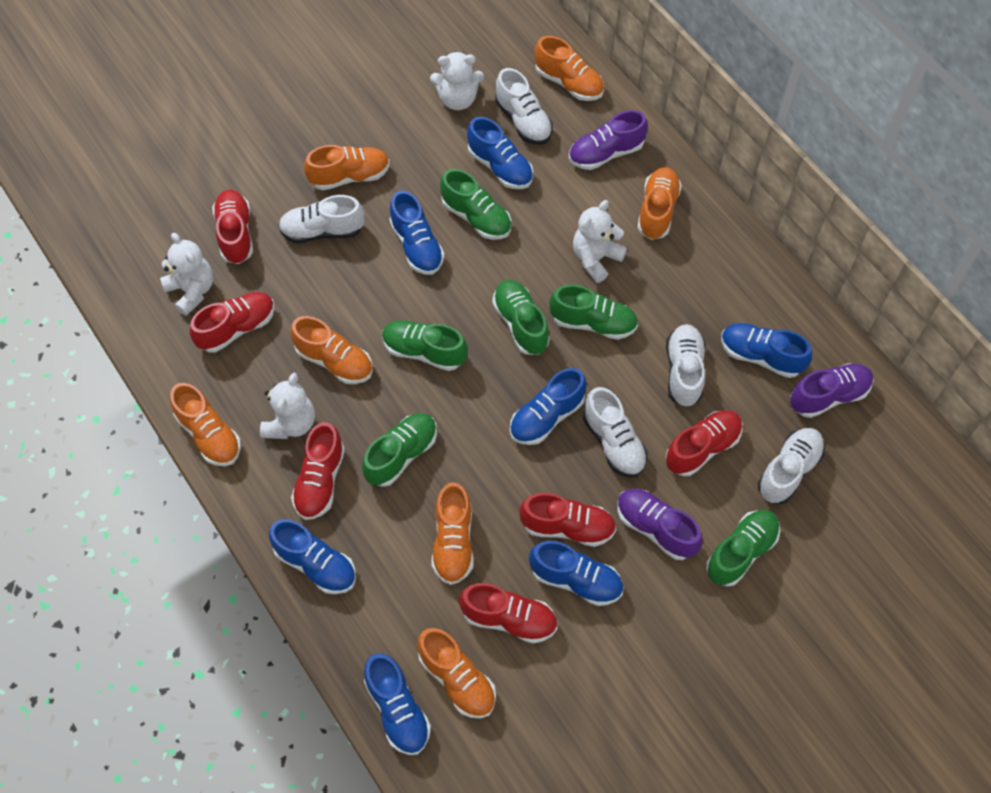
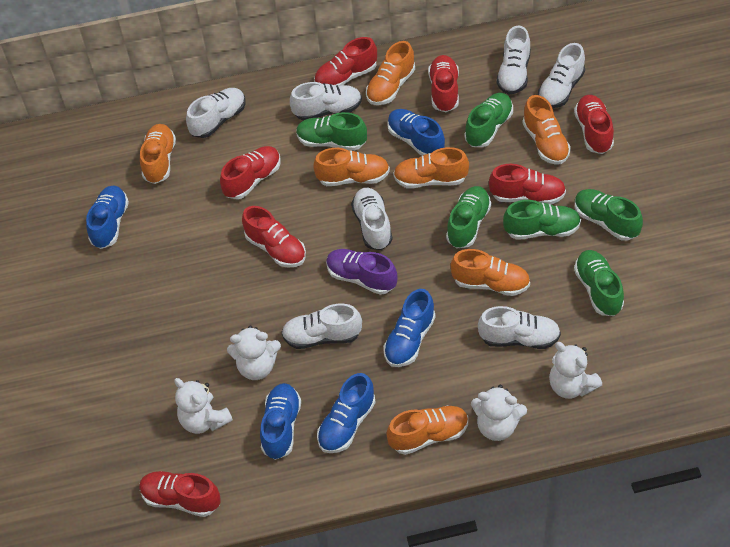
blue shoe: 7 -> 5
purple shoe: 3 -> 1
red shoe: 6 -> 7
white shoe: 5 -> 7

